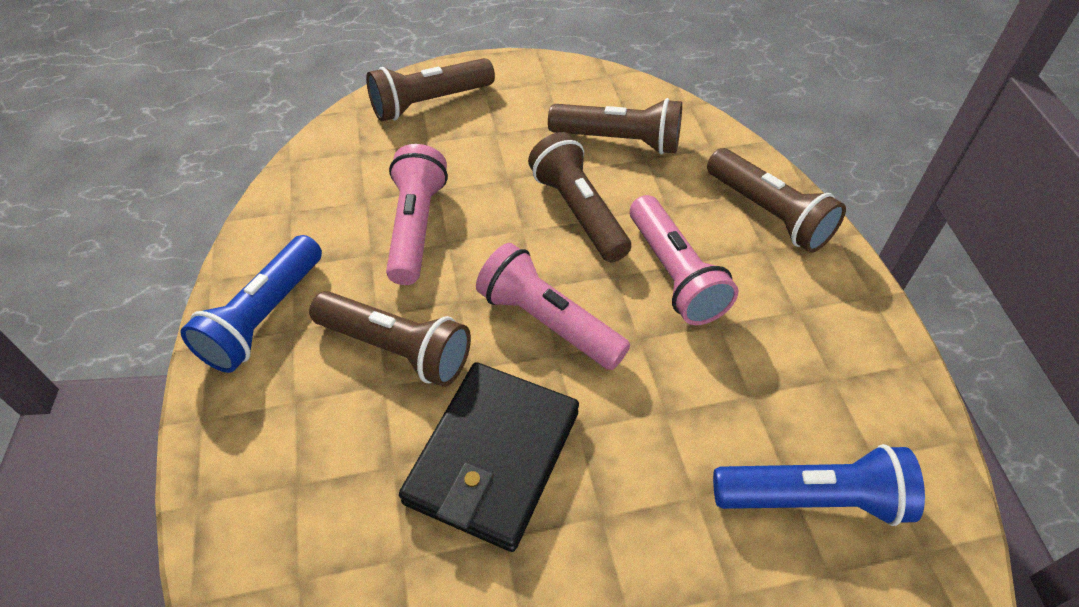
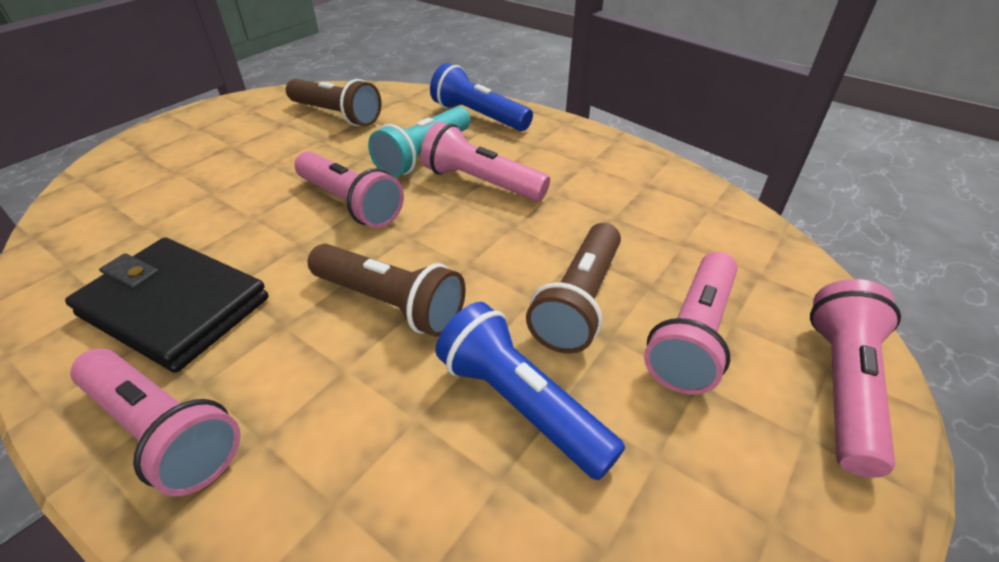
brown flashlight: 5 -> 3
pink flashlight: 3 -> 5
turquoise flashlight: 0 -> 1

